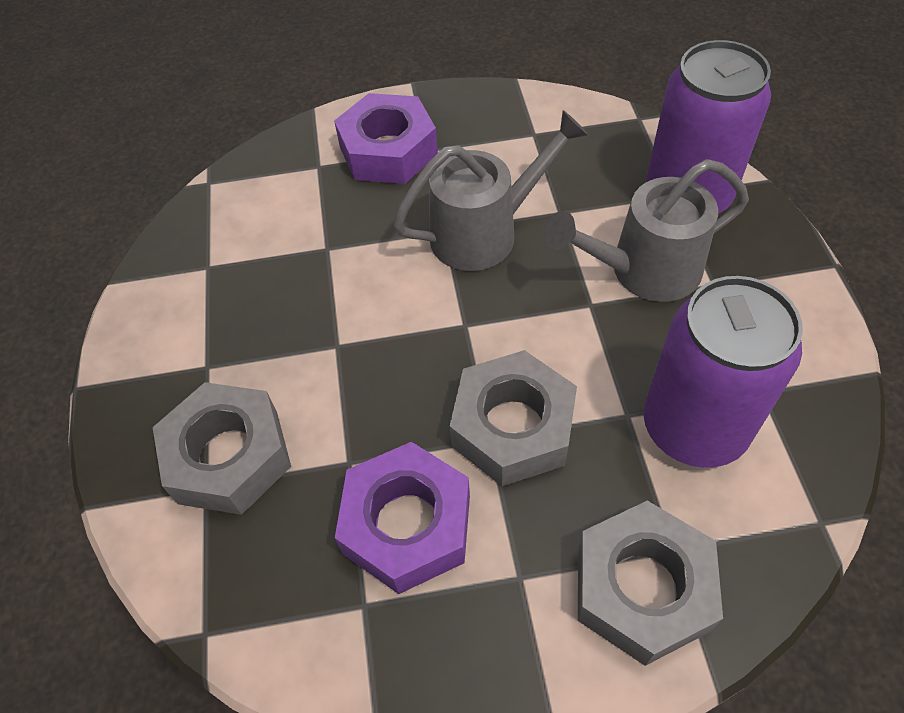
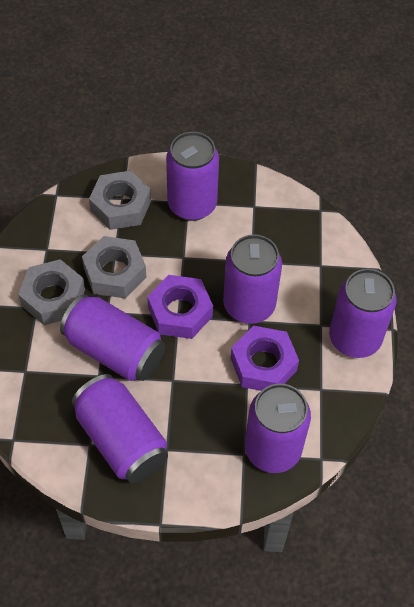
grey watering can: 2 -> 0
purple can: 2 -> 6

